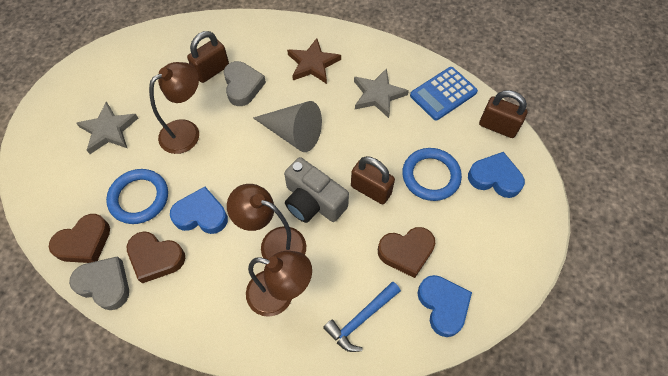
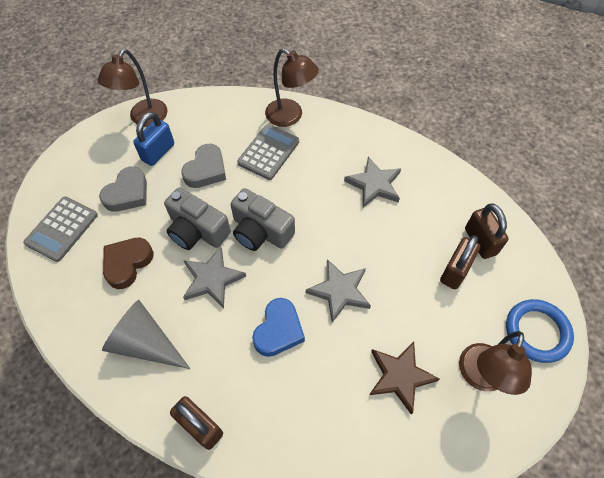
blue calculator: 1 -> 0
blue hammer: 1 -> 0
blue heart: 3 -> 1
blue padlock: 0 -> 1
blue ring: 2 -> 1
brown heart: 3 -> 1
grey calculator: 0 -> 2
grey camera: 1 -> 2
grey star: 2 -> 3

